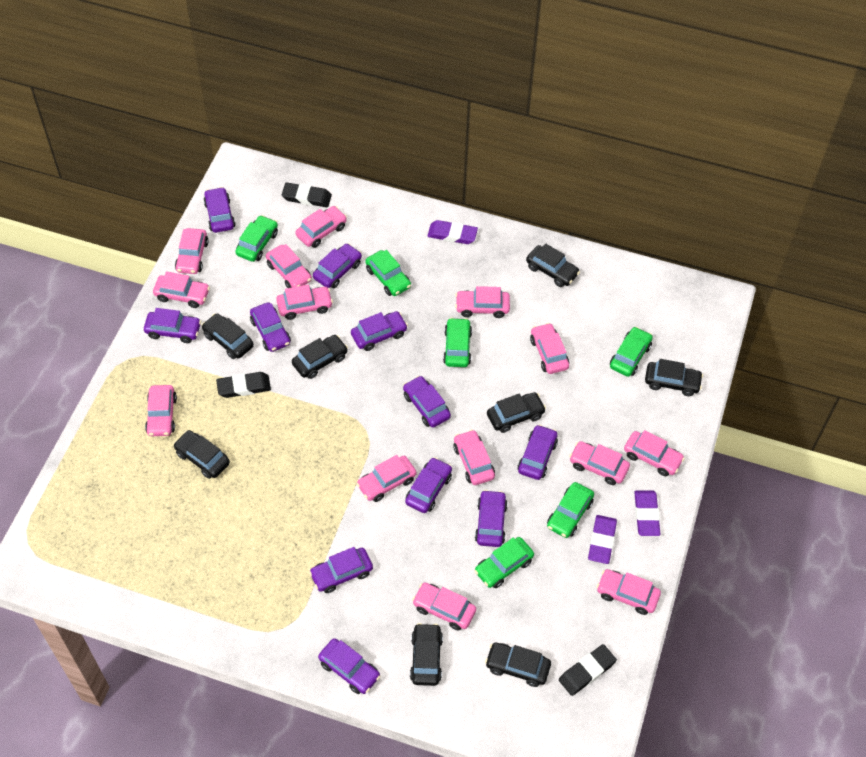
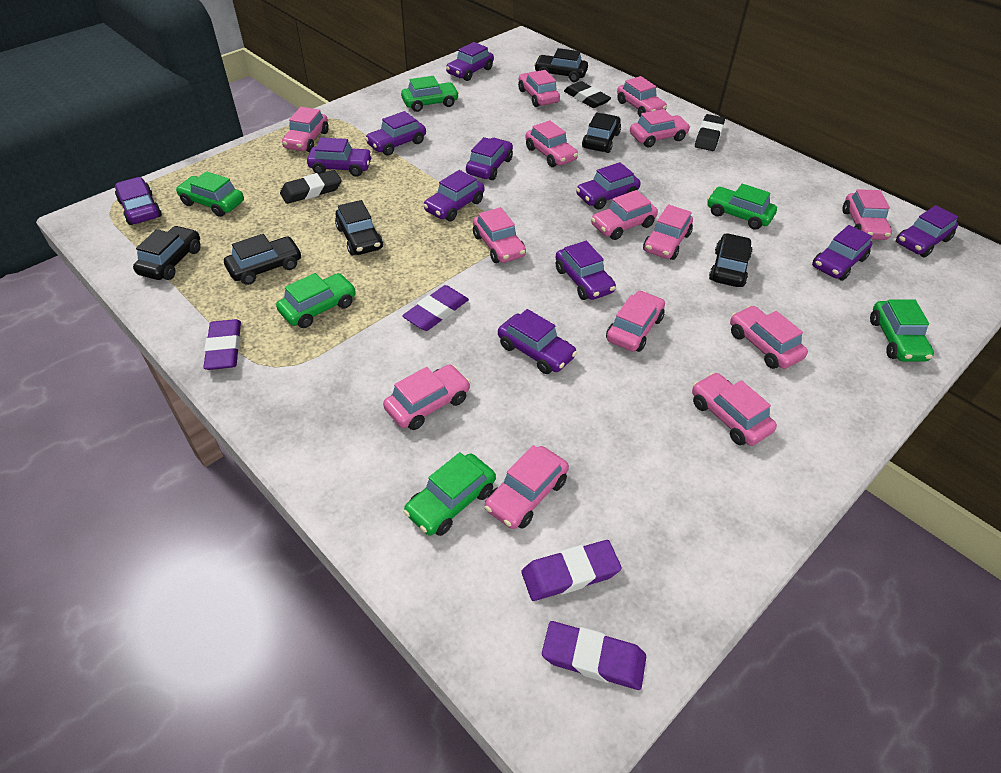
black car: 8 -> 6
purple eraser: 3 -> 4

